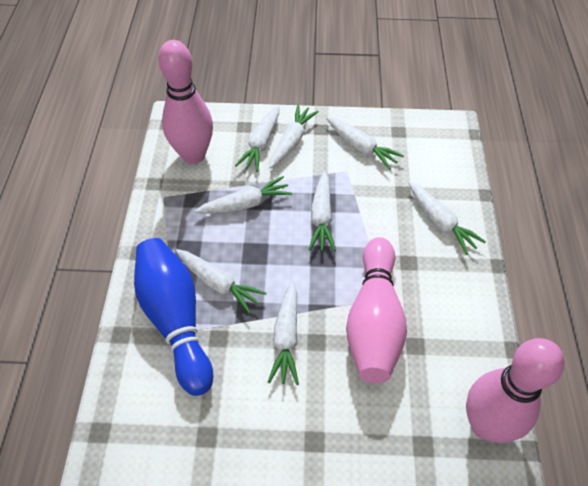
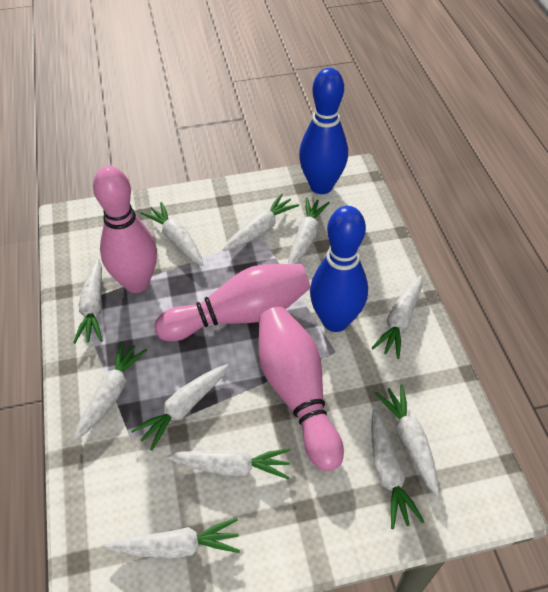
blue bowling pin: 1 -> 2
white carrot: 8 -> 11

